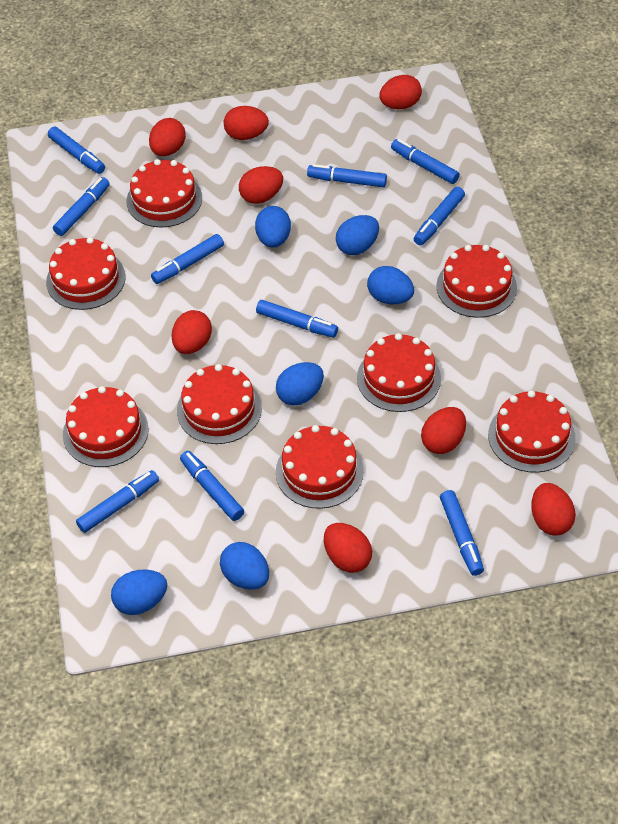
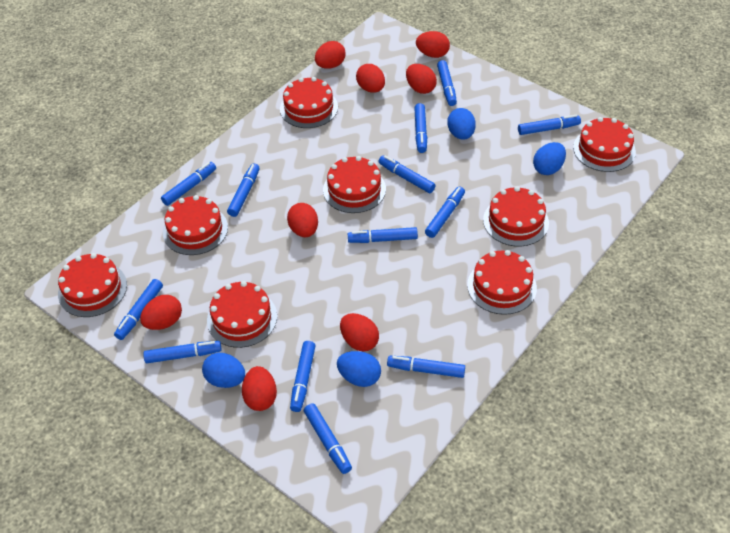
blue egg: 6 -> 4
blue marker: 10 -> 13

